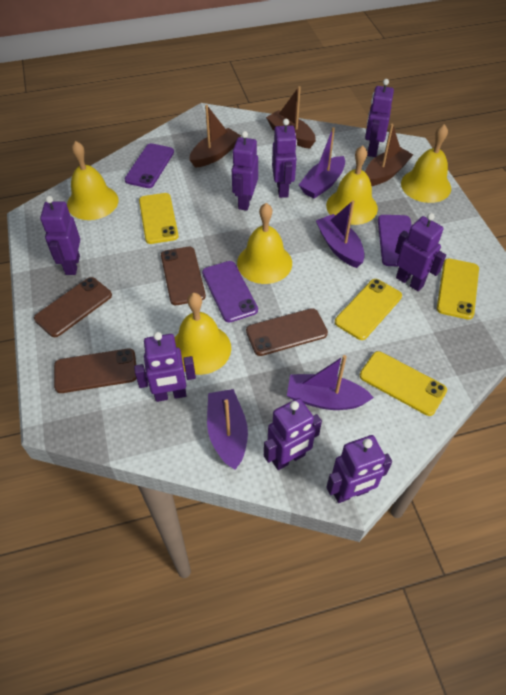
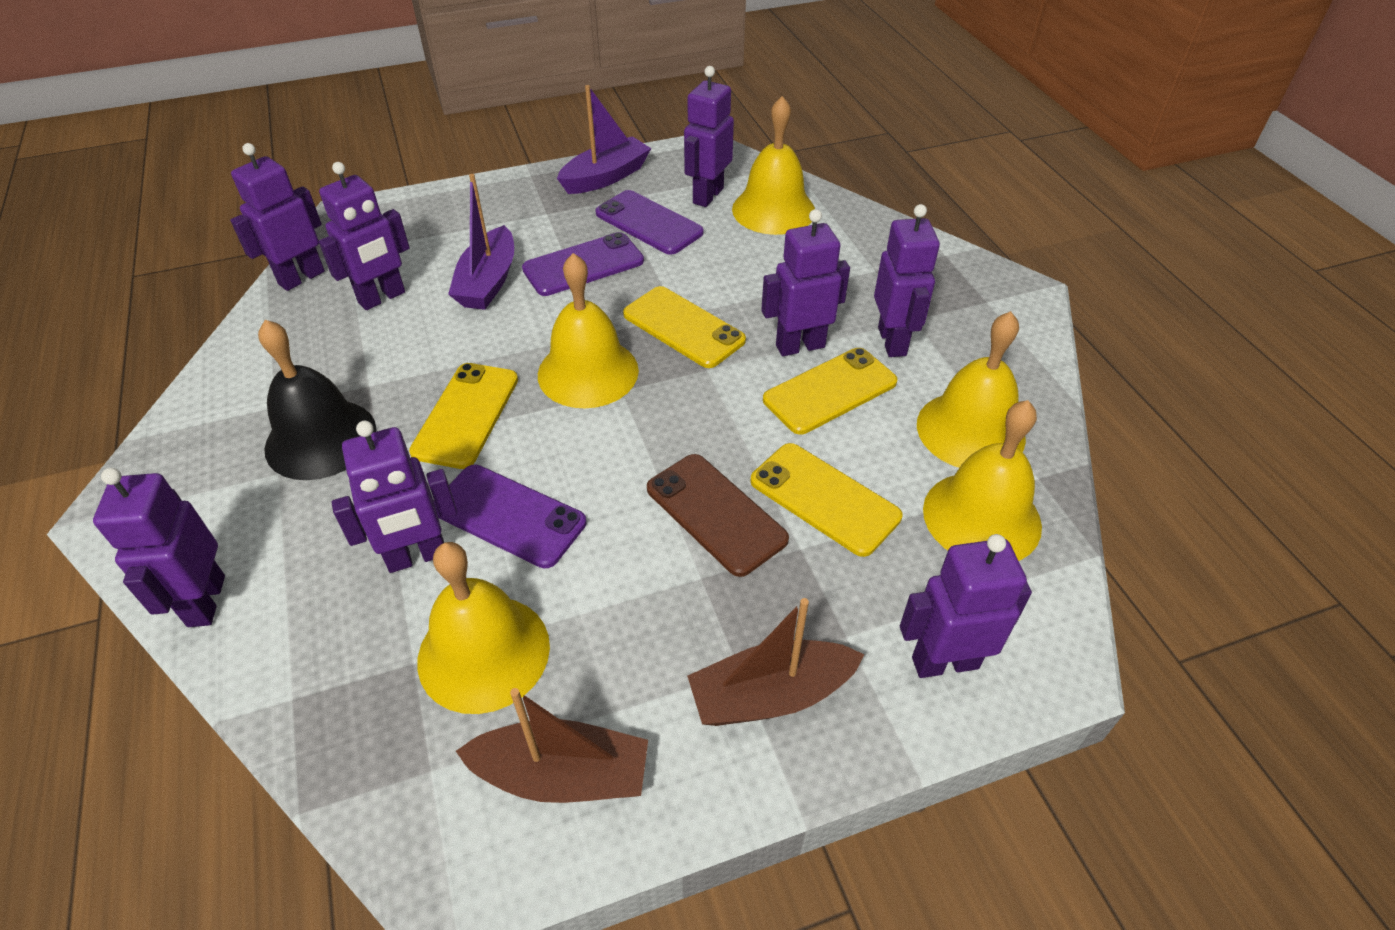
black bell: 0 -> 1
brown boat: 3 -> 2
brown phone: 4 -> 1
purple boat: 4 -> 2

